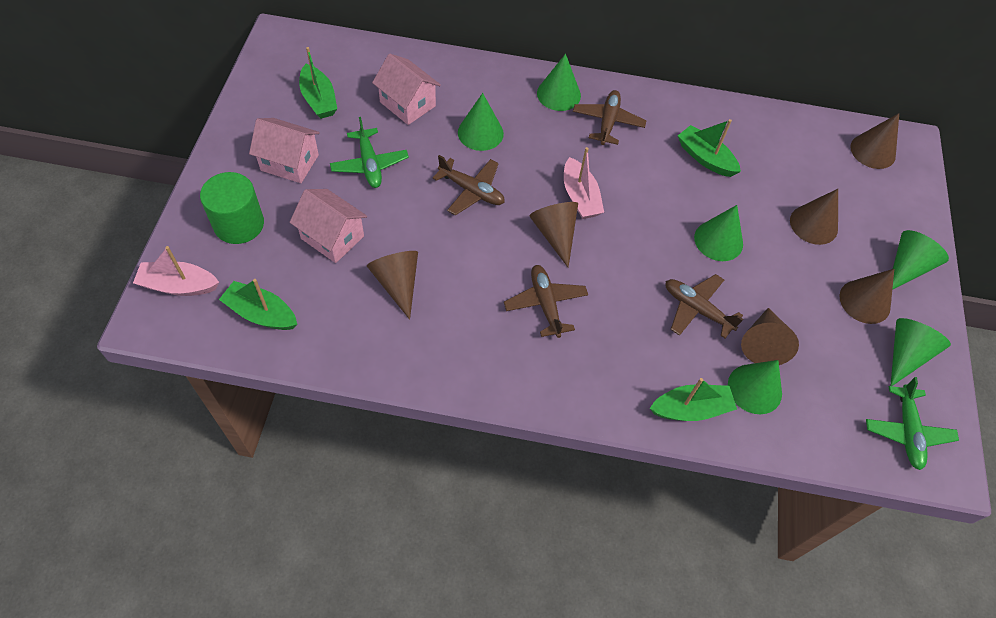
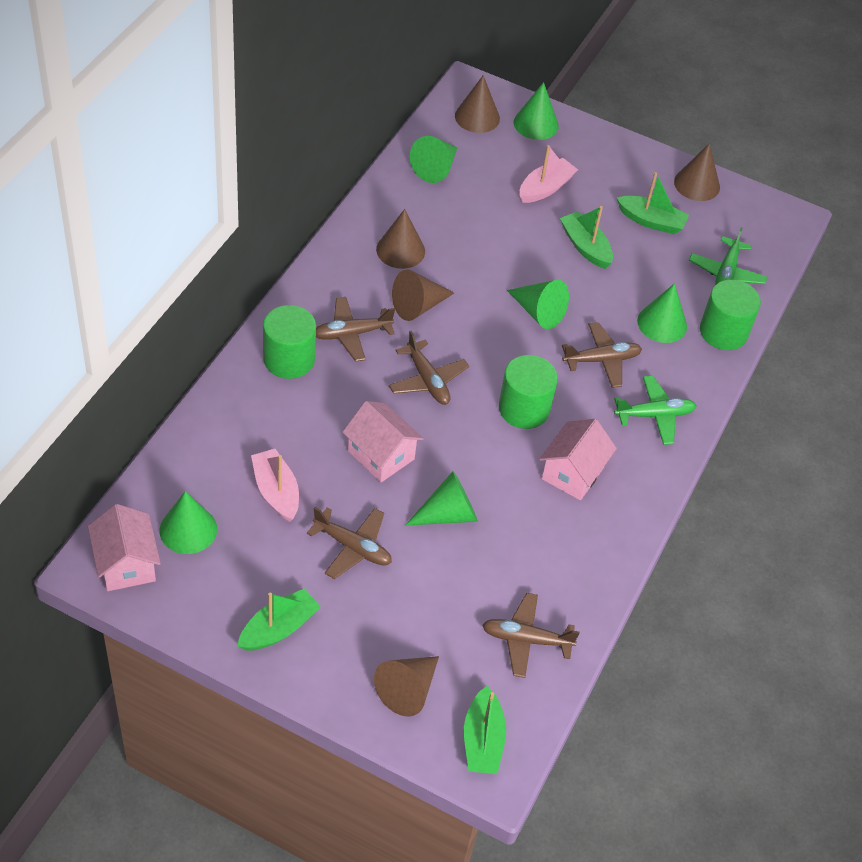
brown cone: 6 -> 5
brown plane: 4 -> 5
green cylinder: 1 -> 3

